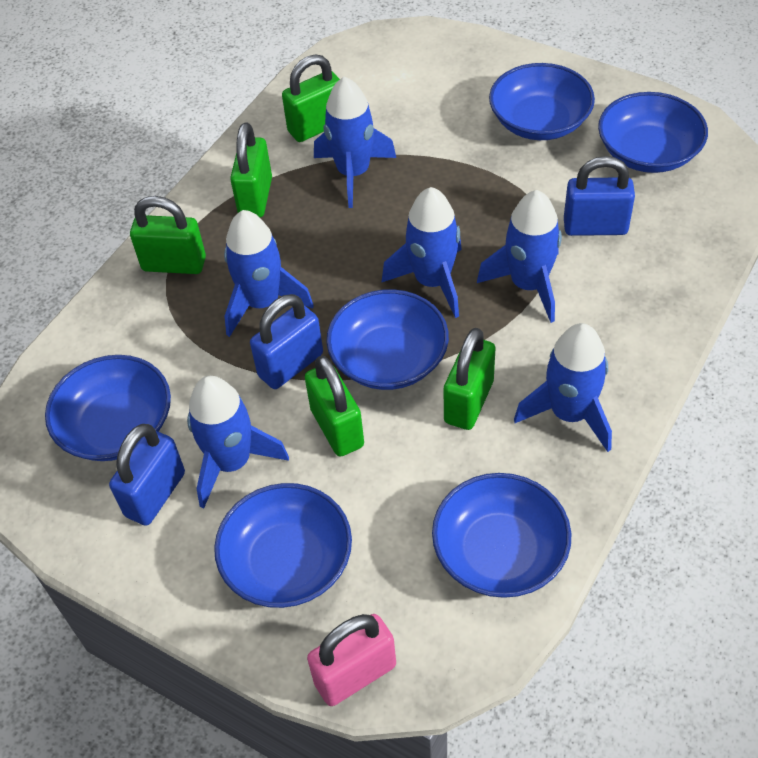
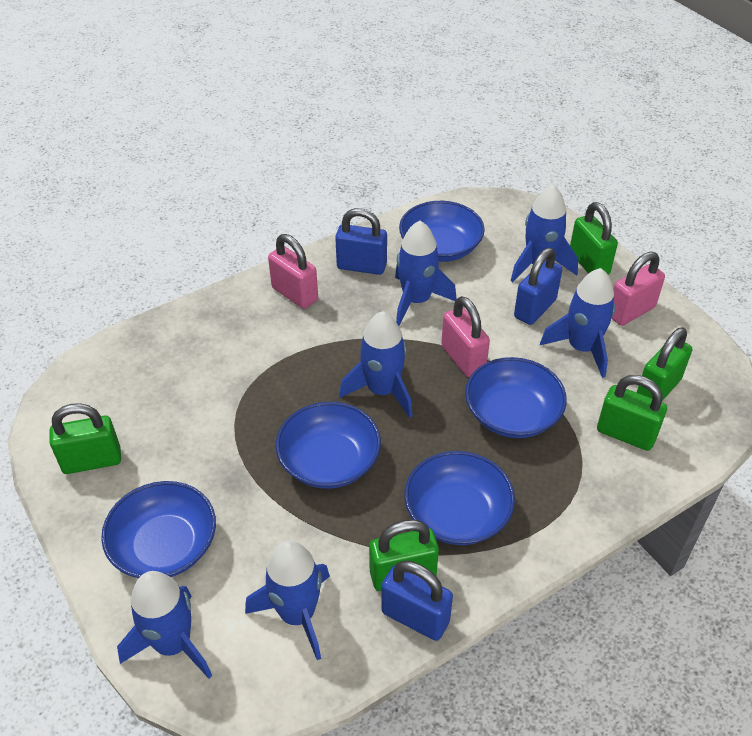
blue bowl: 6 -> 5
pink padlock: 1 -> 3

